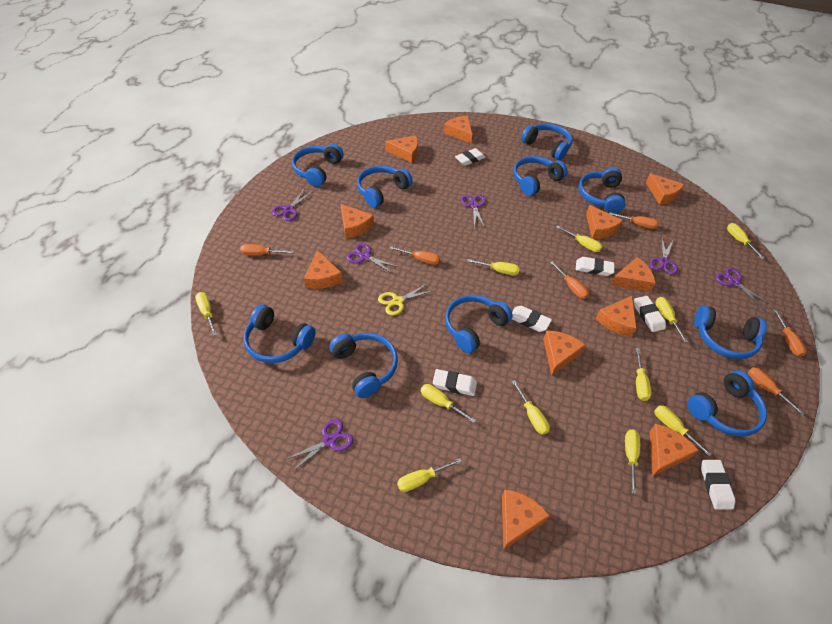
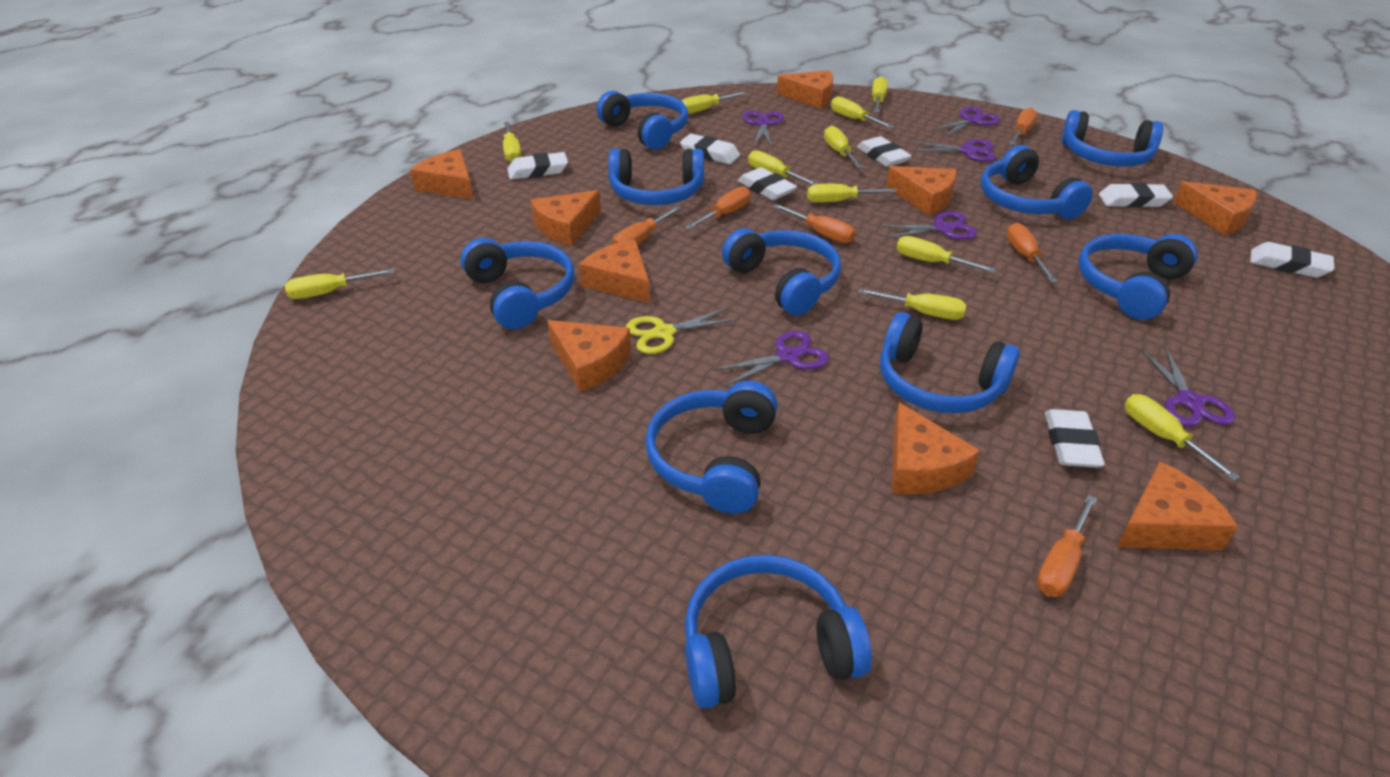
orange cheese: 11 -> 9
white eraser: 6 -> 7

